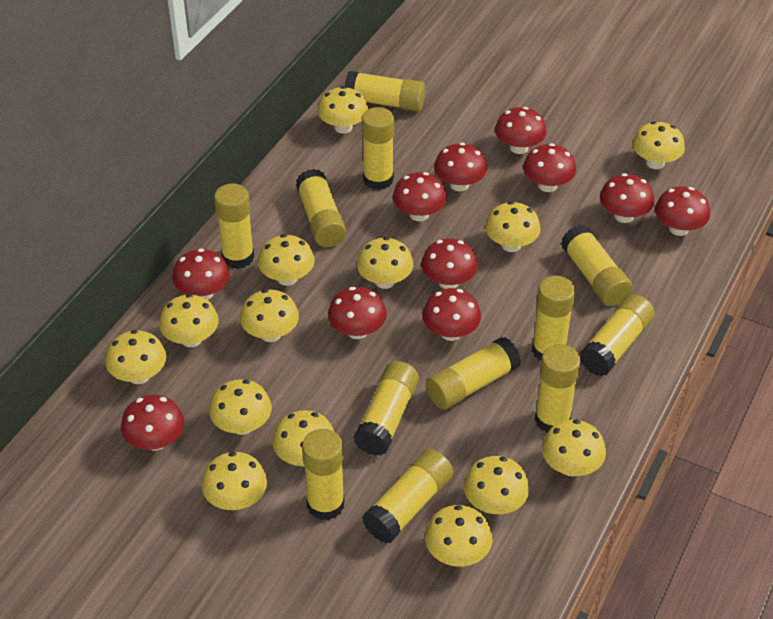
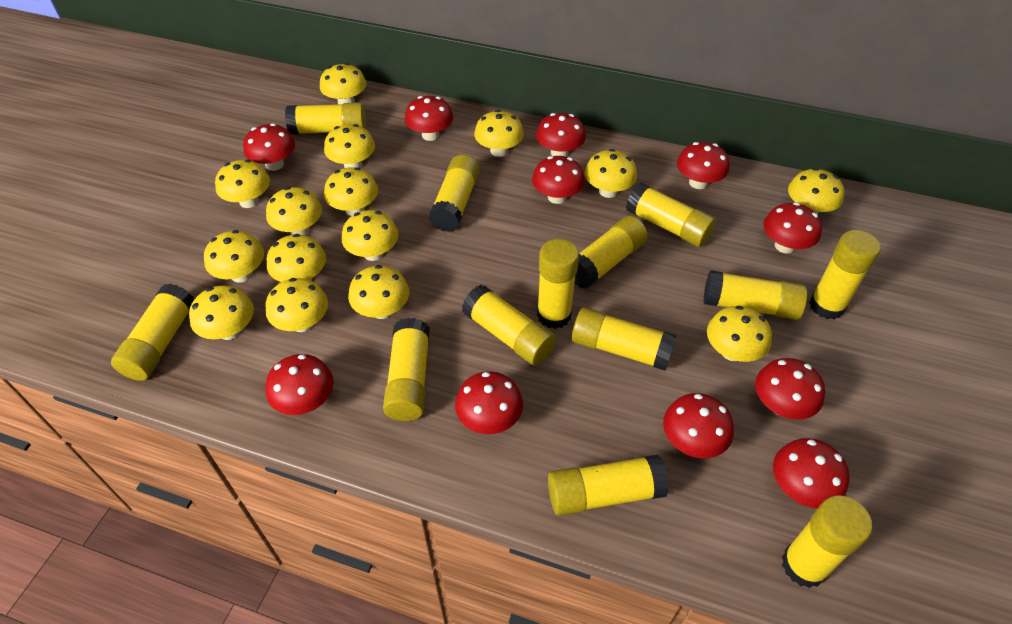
yellow glue stick: 12 -> 13
yellow mushroom: 14 -> 15

